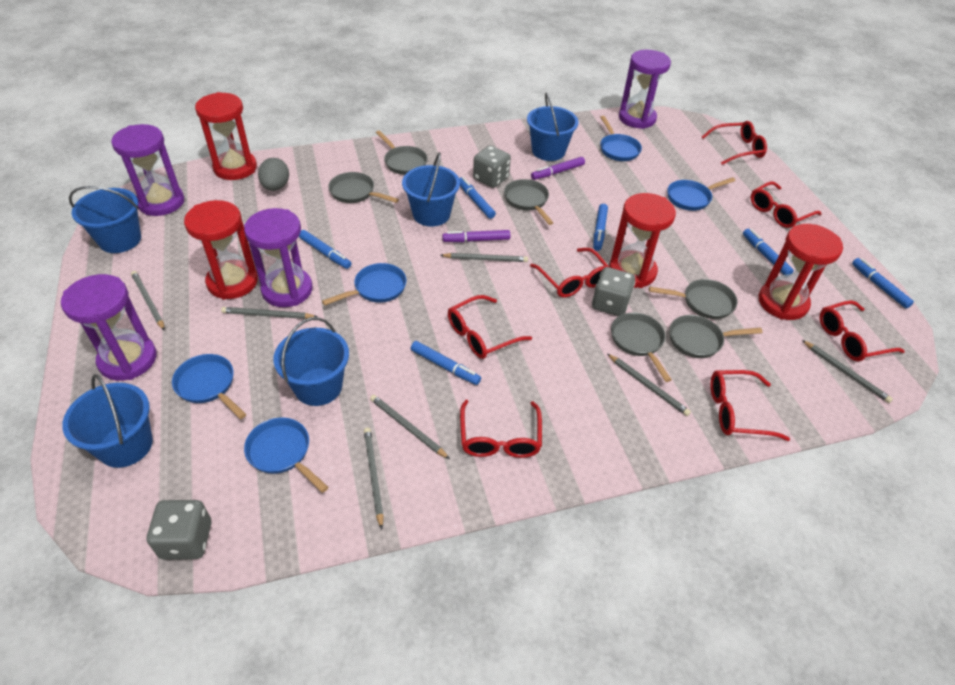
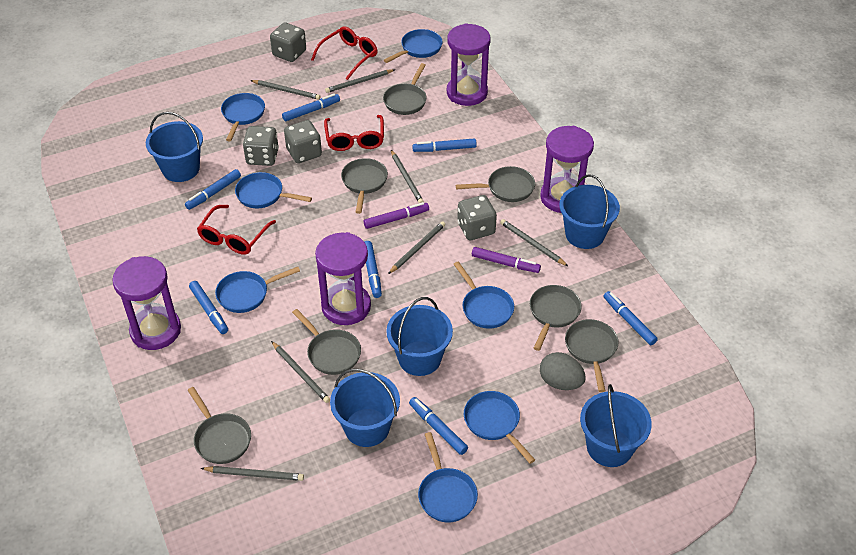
blue marker: 6 -> 7
blue pan: 5 -> 7
grey dice: 3 -> 4
grey pan: 6 -> 7
red glasses: 7 -> 3
red hourglass: 4 -> 0

